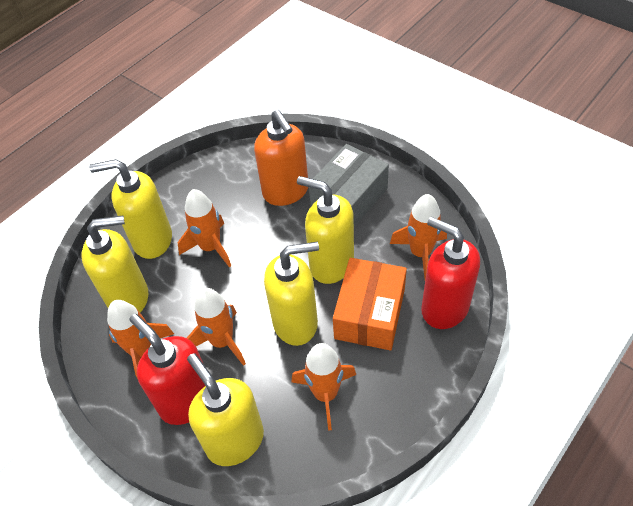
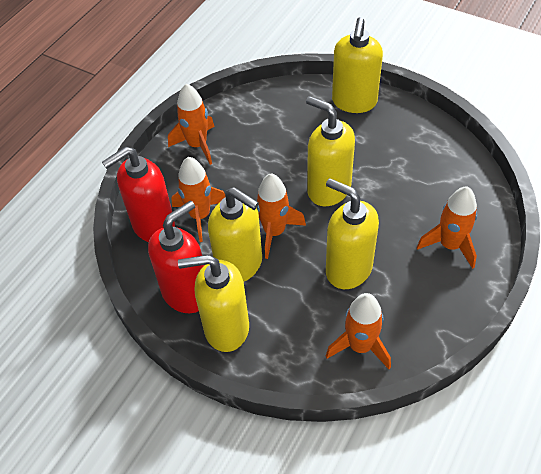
grey box: 1 -> 0
orange box: 1 -> 0
orange soap dispenser: 1 -> 0

